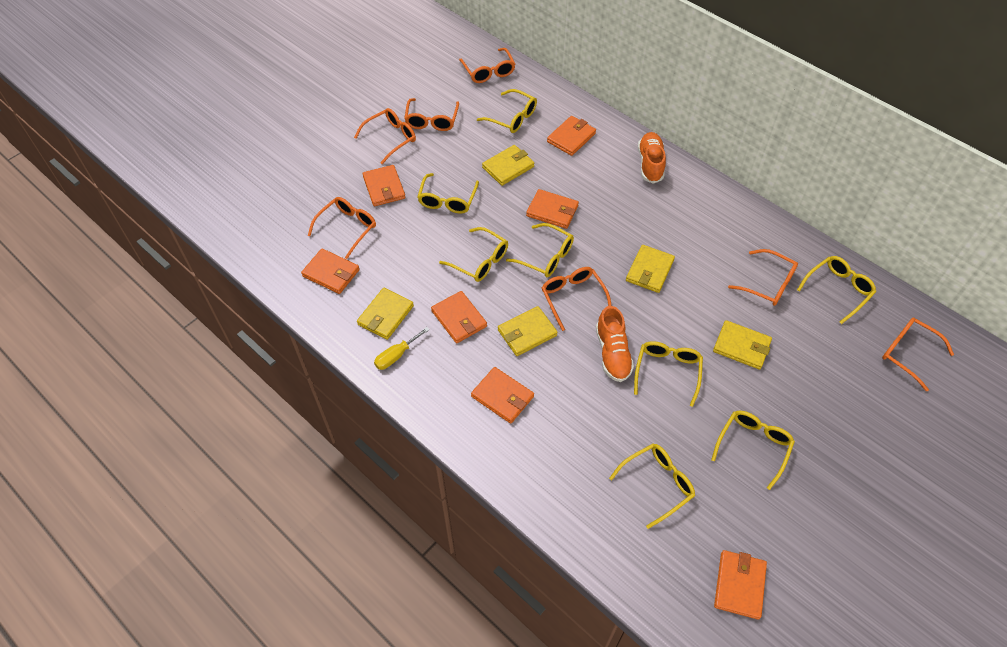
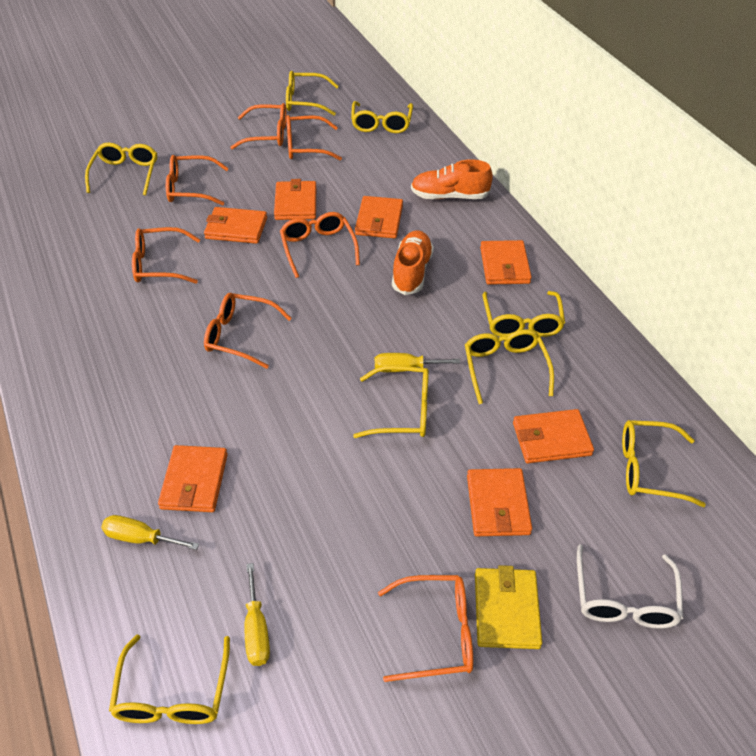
white glasses: 0 -> 1
yellow screwdriver: 1 -> 3
yellow wallet: 5 -> 1

